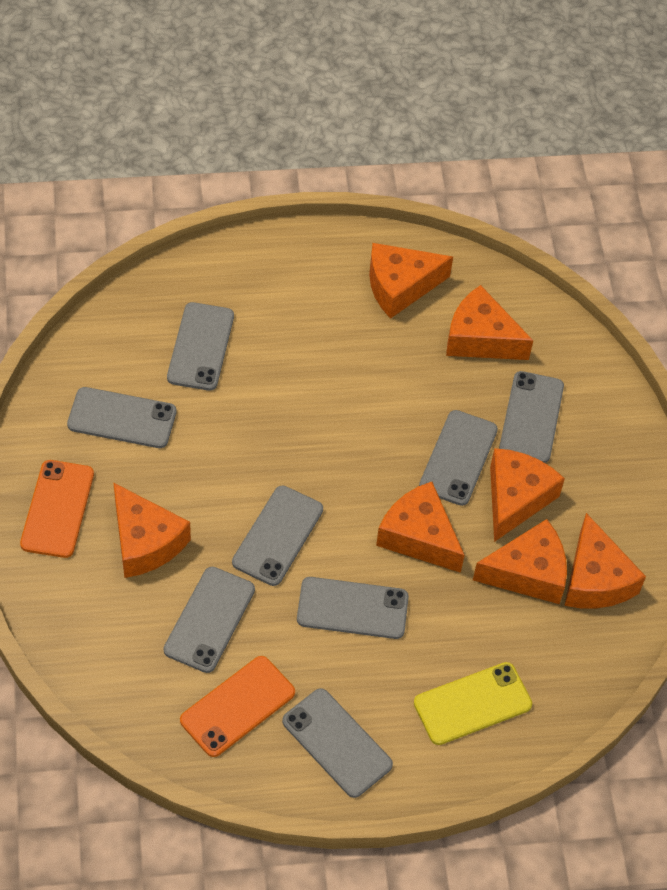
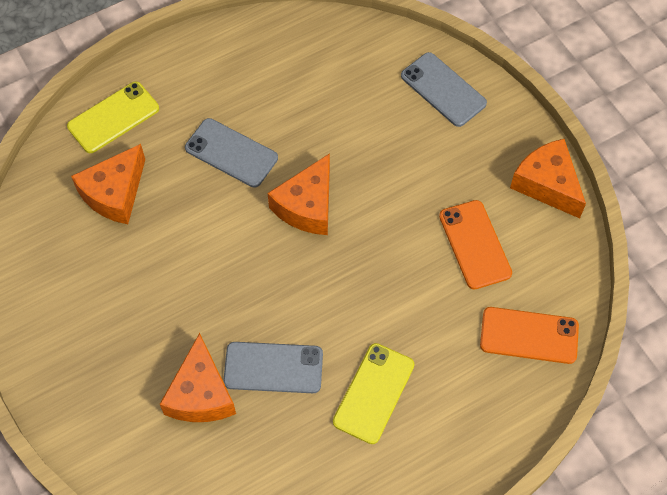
grey phone: 8 -> 3
orange cheese: 7 -> 4
yellow phone: 1 -> 2

